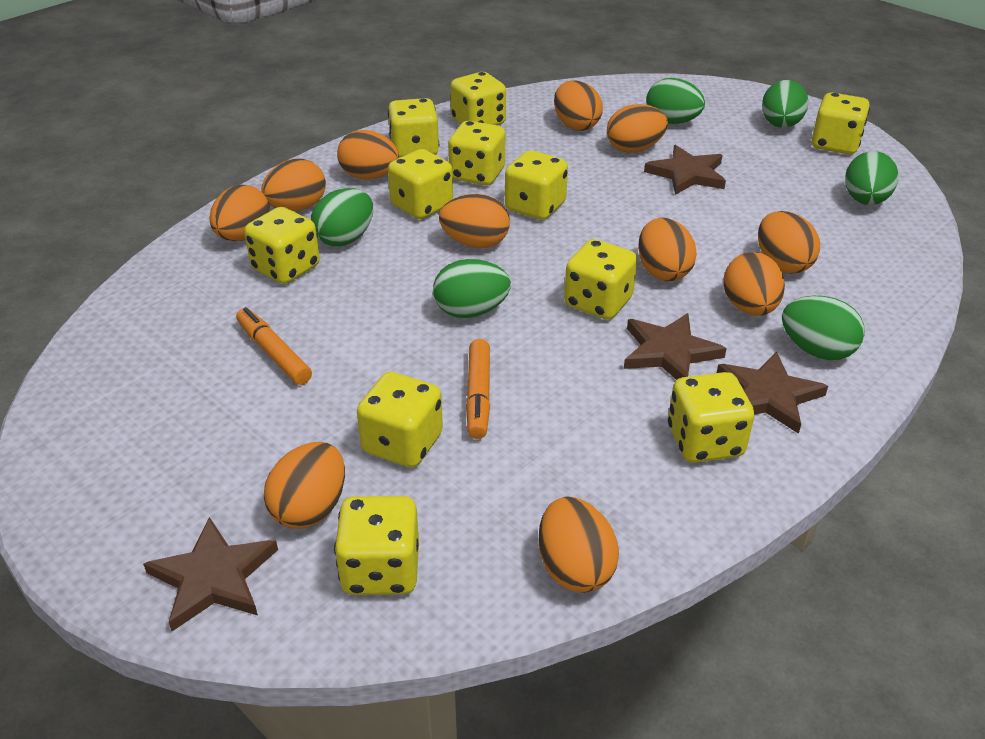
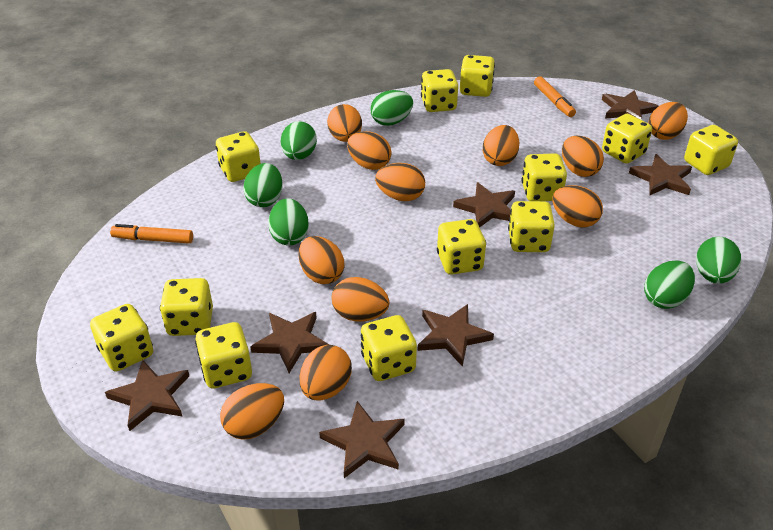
brown star: 4 -> 7
yellow dice: 11 -> 12

